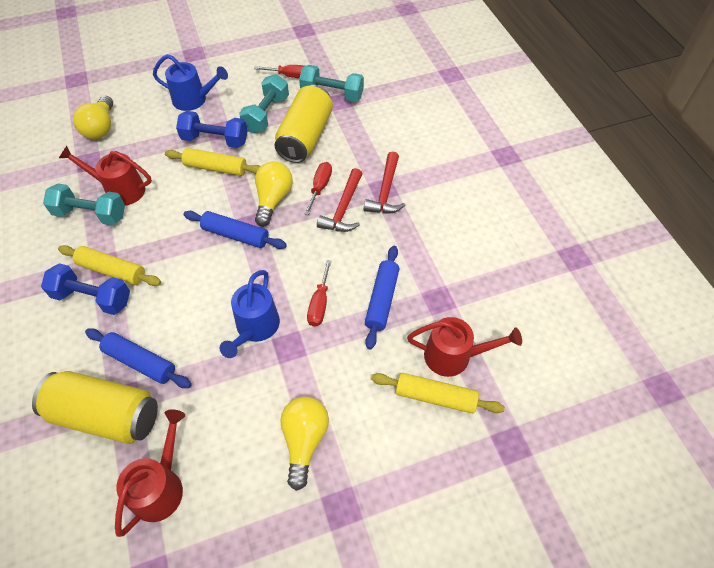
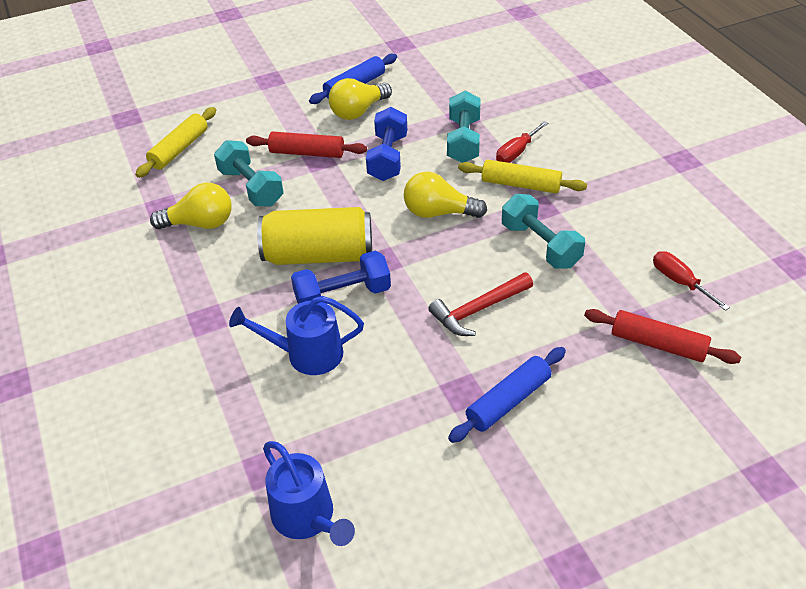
blue rolling pin: 3 -> 2
red hammer: 2 -> 1
red rolling pin: 0 -> 2
red screwdriver: 3 -> 2
red watering can: 3 -> 0
yellow can: 2 -> 1
yellow rolling pin: 3 -> 2

